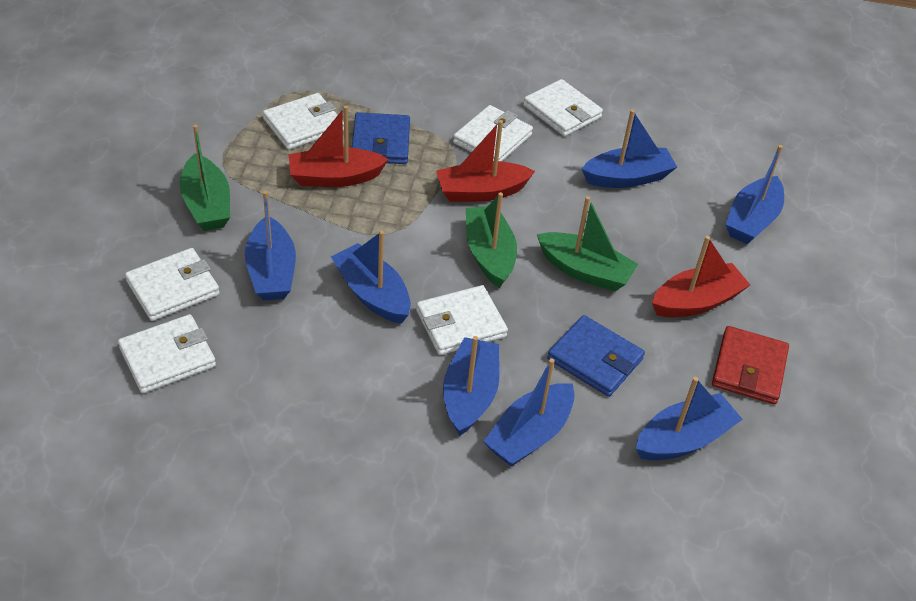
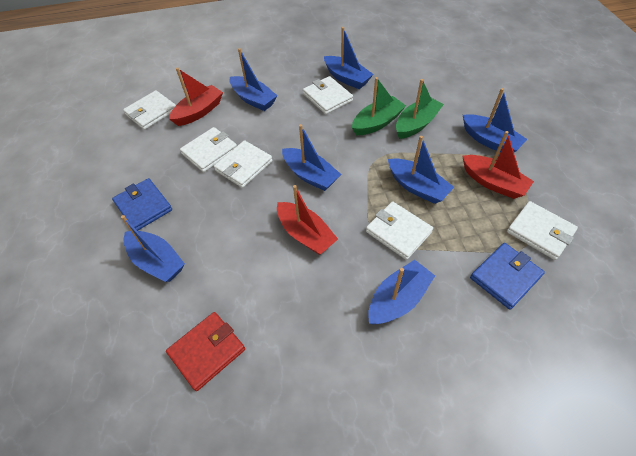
green boat: 3 -> 2

